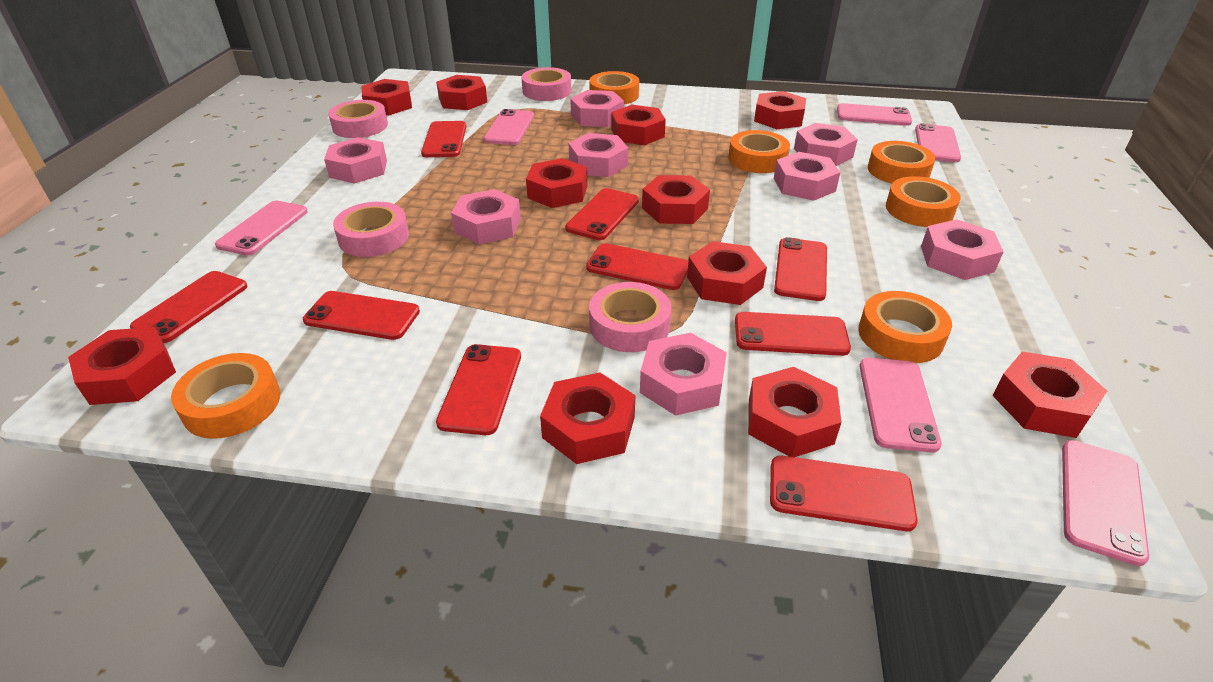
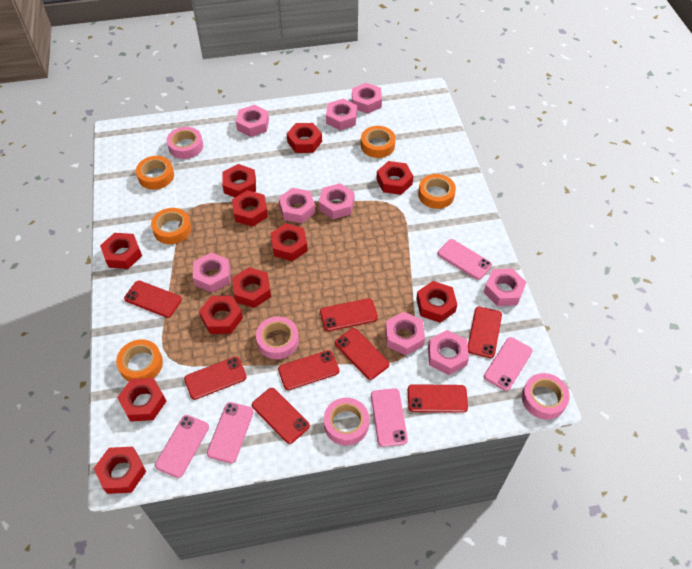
orange tape: 6 -> 5
pink nut: 8 -> 9
pink phone: 6 -> 5
red phone: 9 -> 8

